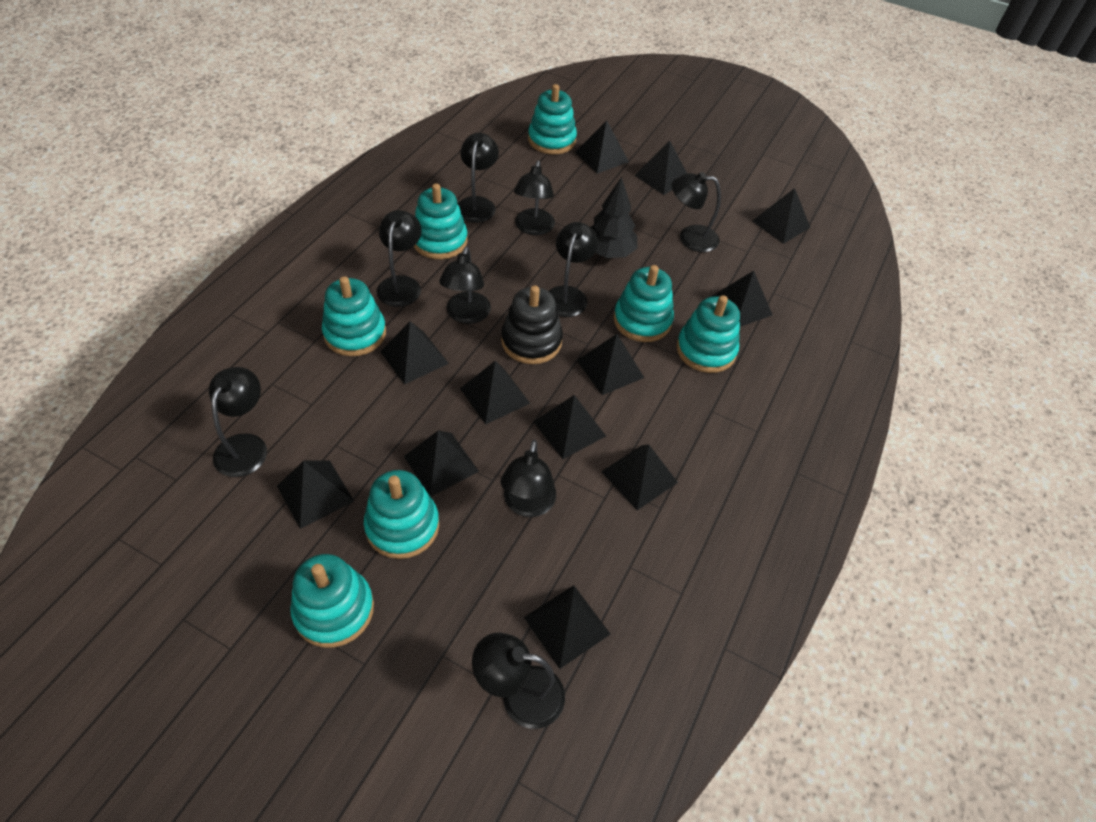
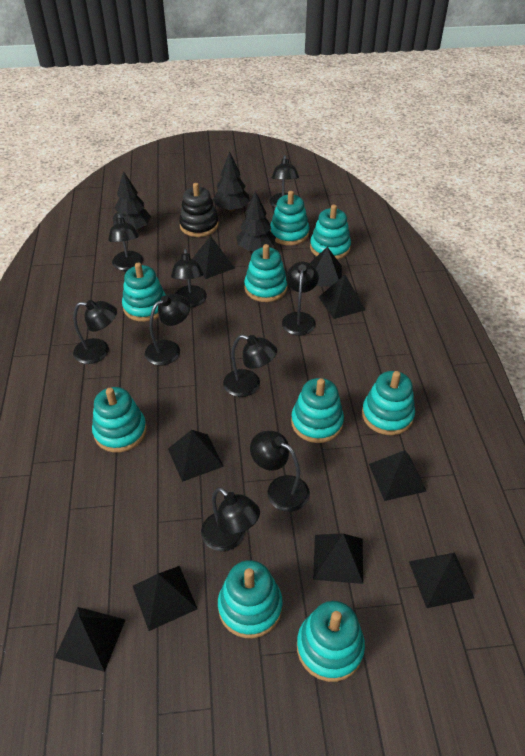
black pyramid: 12 -> 9
black tree: 1 -> 3
turquoise stacking toy: 7 -> 9

